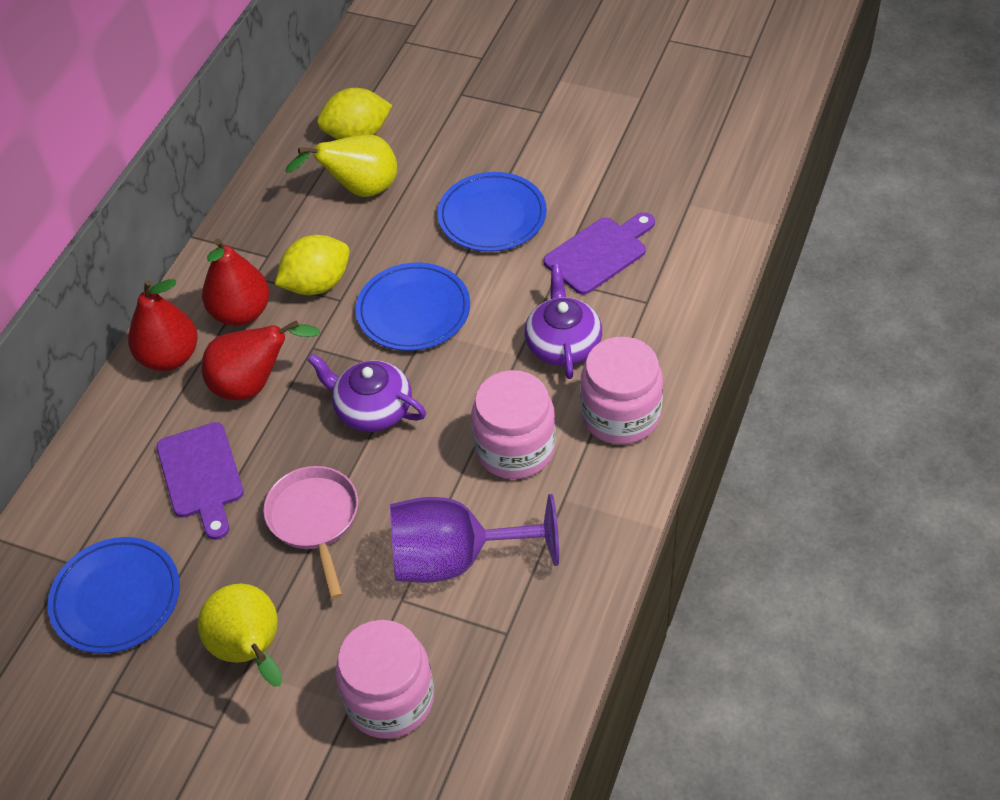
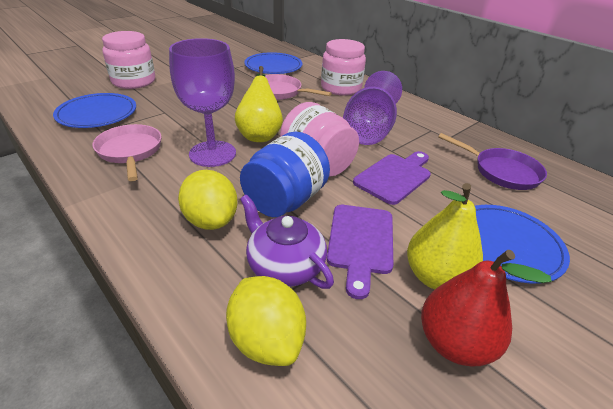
blue jar: 0 -> 1
pink pan: 1 -> 2
purple goblet: 1 -> 2
purple pan: 0 -> 1
purple teapot: 2 -> 1
red pear: 3 -> 1

